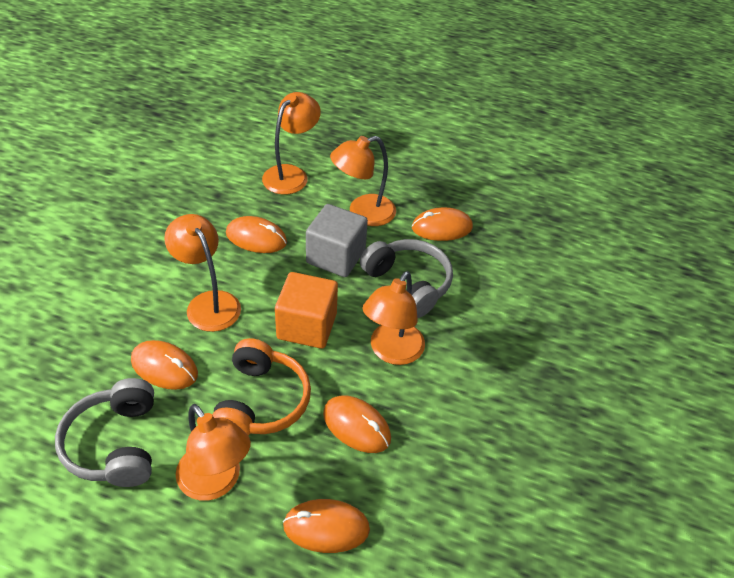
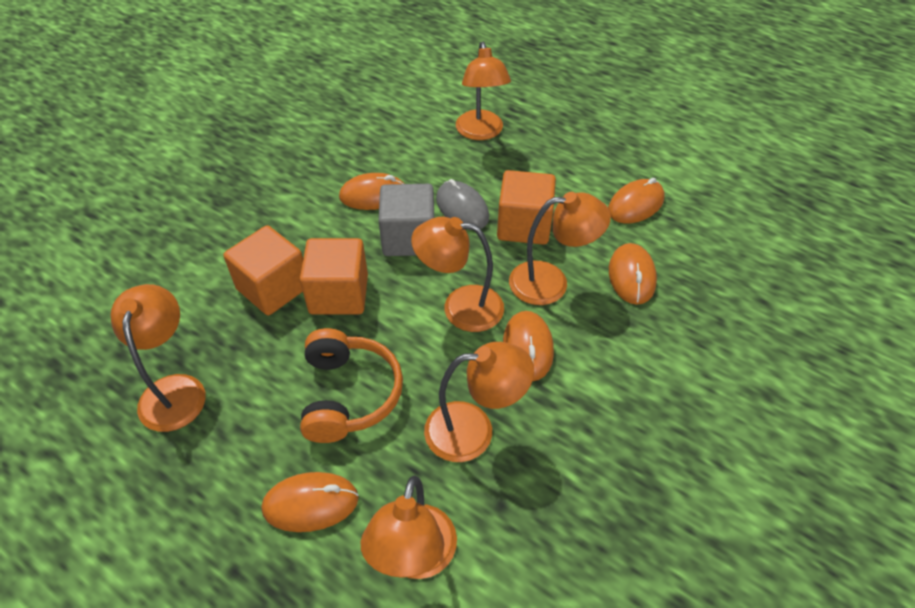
grey headphones: 2 -> 0
grey mouse: 0 -> 1
orange cube: 1 -> 3
orange lamp: 5 -> 6

